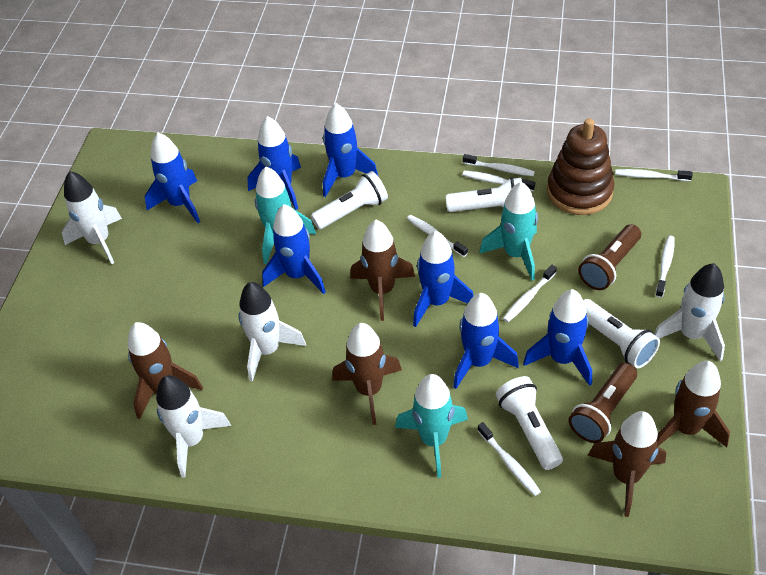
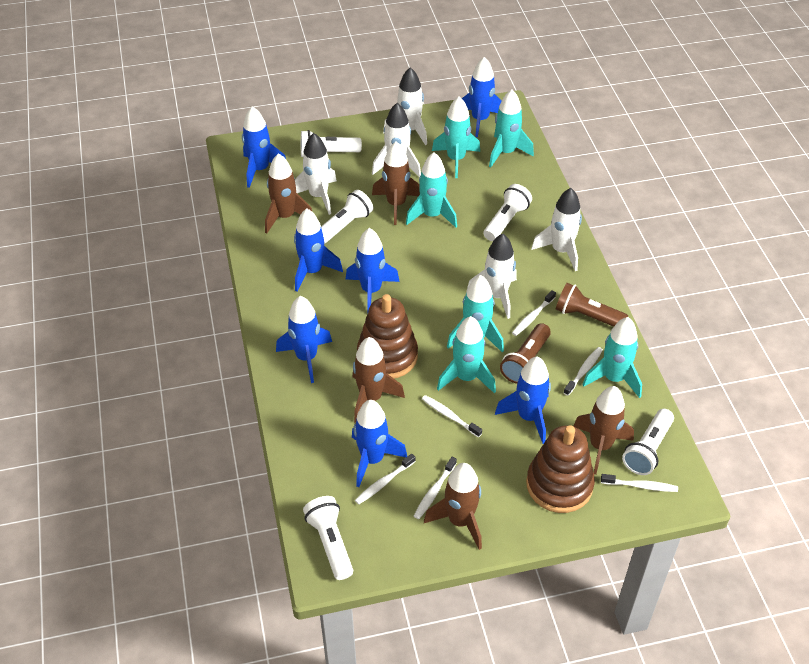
brown stacking toy: 1 -> 2
turquoise rocket: 3 -> 6
white flashlight: 4 -> 5
white rocket: 4 -> 5
white toothbrush: 7 -> 6

